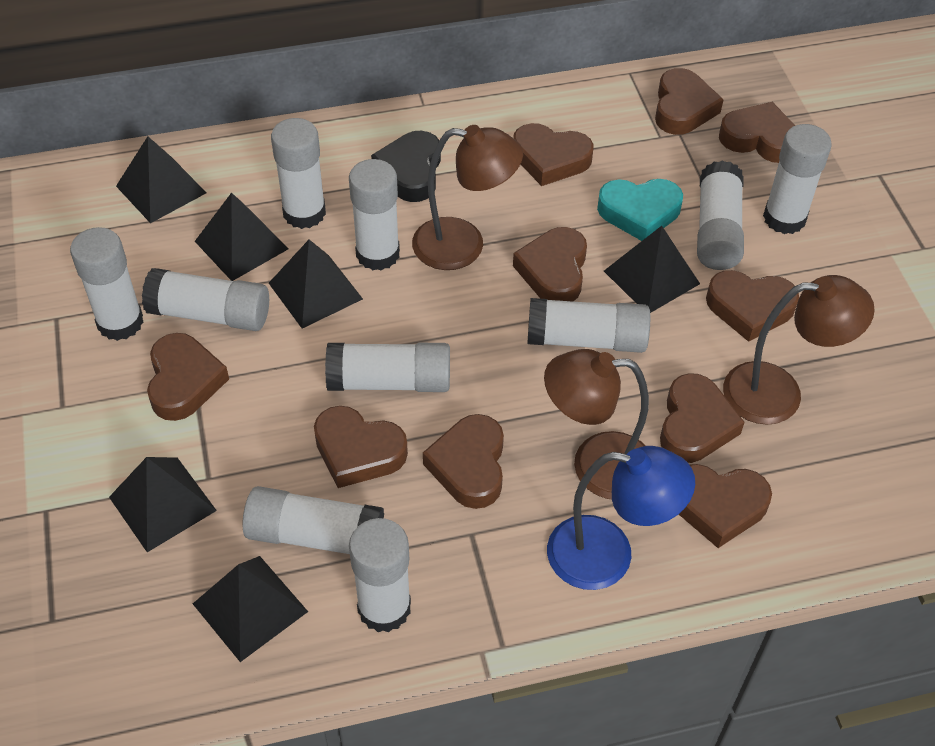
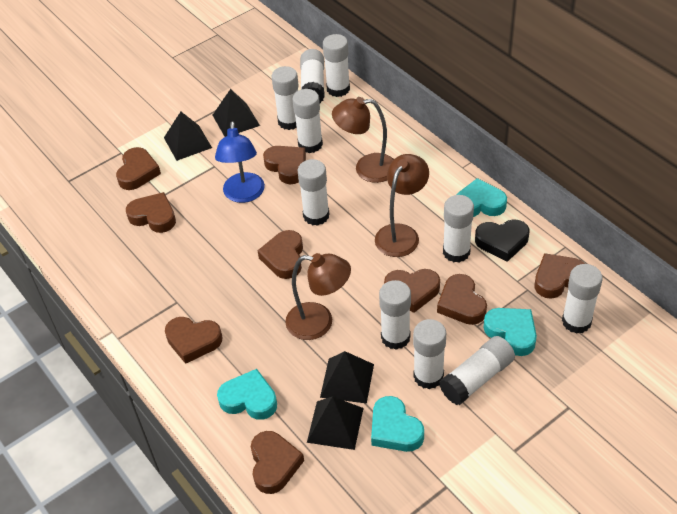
black pyramid: 6 -> 4
brown heart: 10 -> 9
turquoise heart: 1 -> 4

